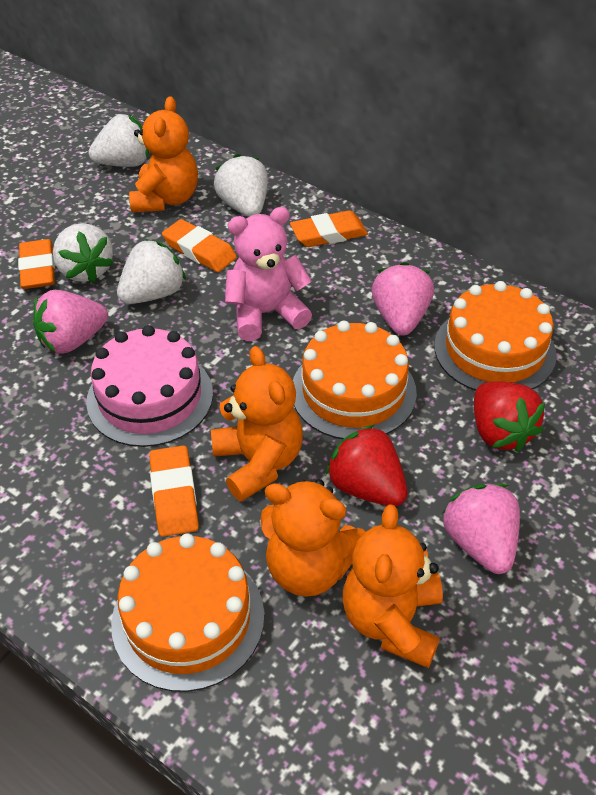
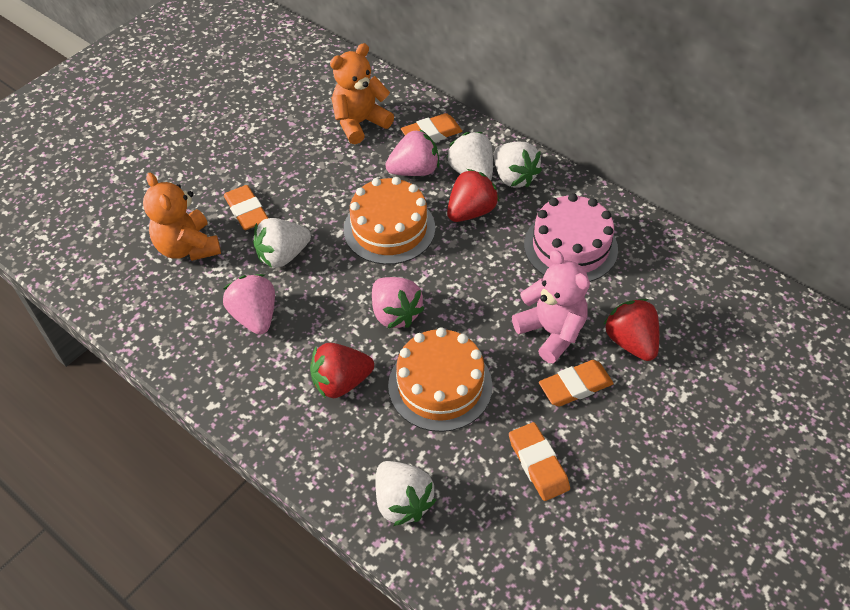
orange cake: 3 -> 2
orange teddy bear: 4 -> 2
red strawberry: 2 -> 3

